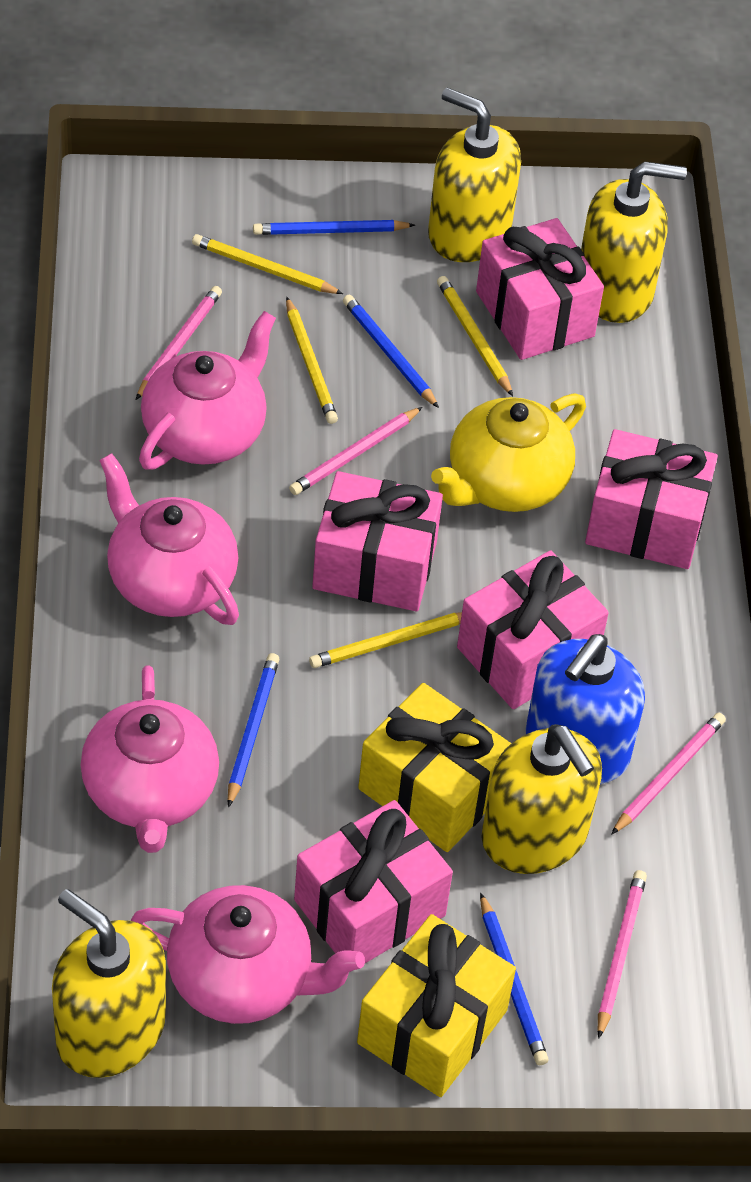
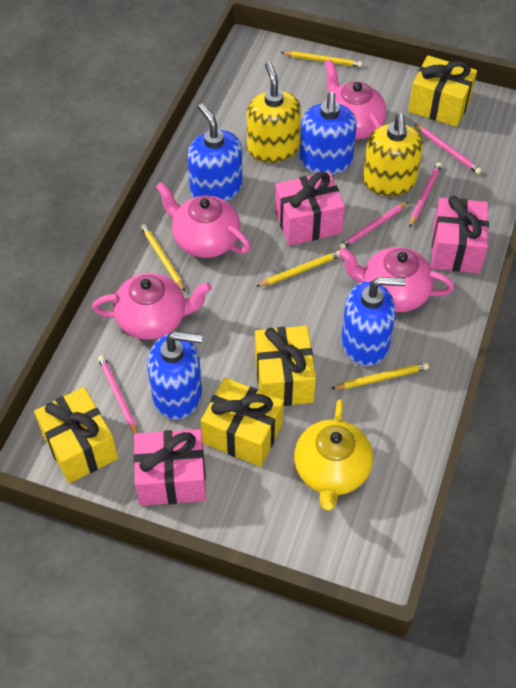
blue pencil: 4 -> 0
blue soap dispenser: 1 -> 4
pink gift: 5 -> 3
yellow gift: 2 -> 4
yellow soap dispenser: 4 -> 2

